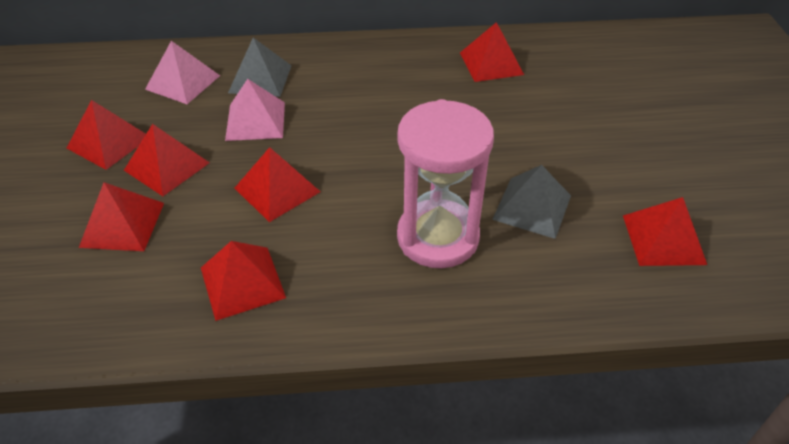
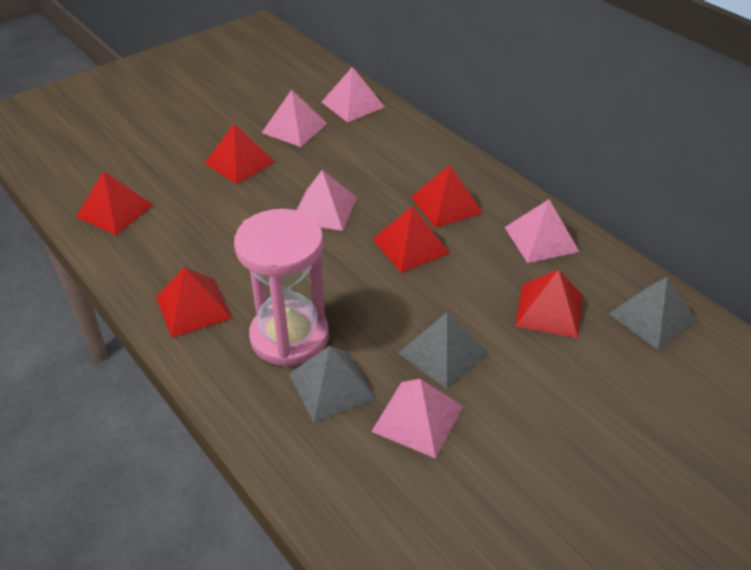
grey pyramid: 2 -> 3
pink pyramid: 2 -> 5
red pyramid: 7 -> 6

